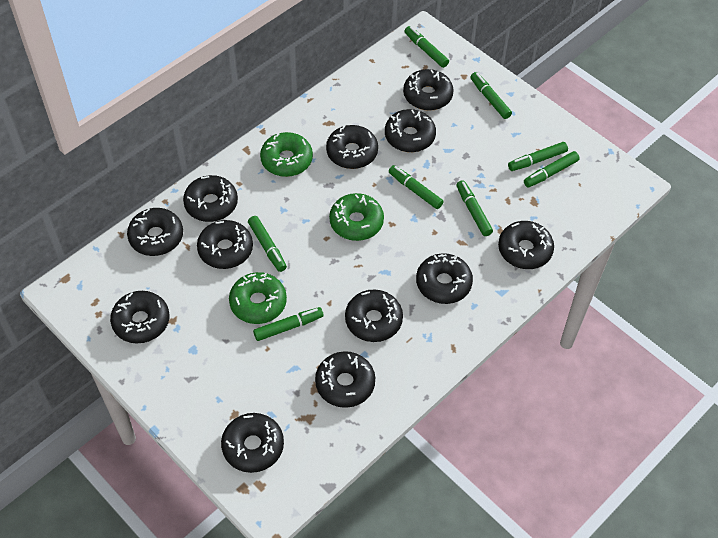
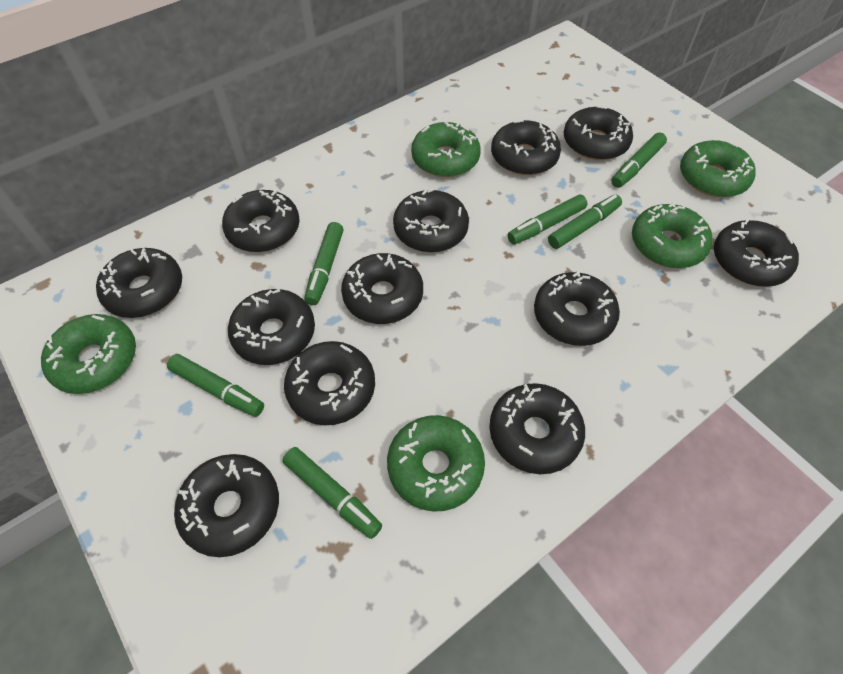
green donut: 3 -> 5
green marker: 8 -> 6

